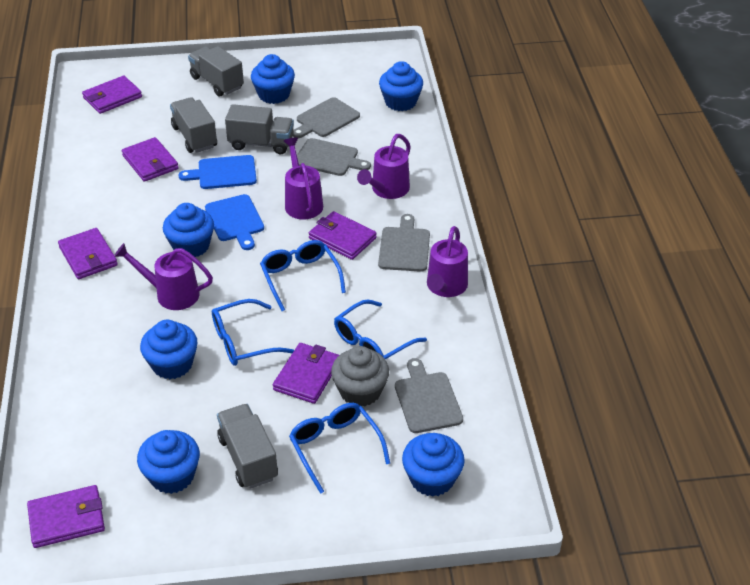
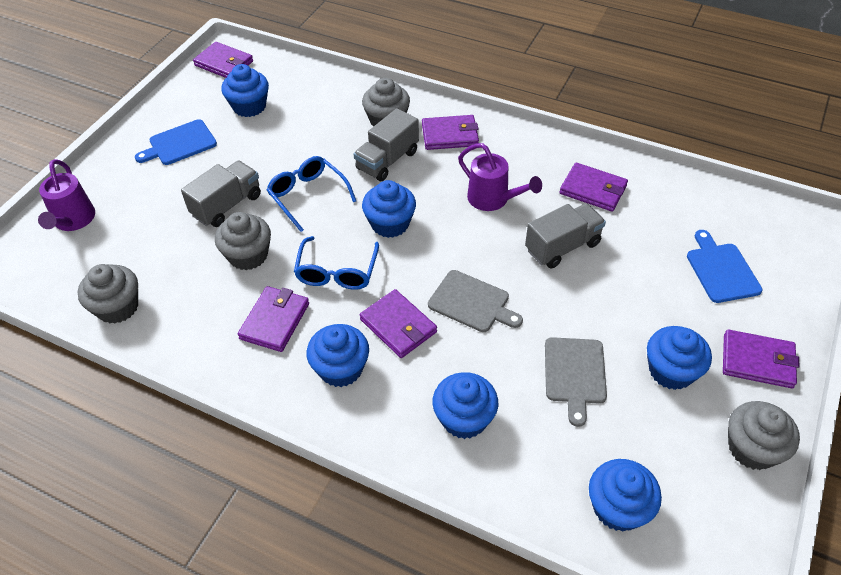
blue glasses: 4 -> 2
grey cupcake: 1 -> 4
grey cutting board: 4 -> 2
grey truck: 4 -> 3
purple watering can: 4 -> 2

